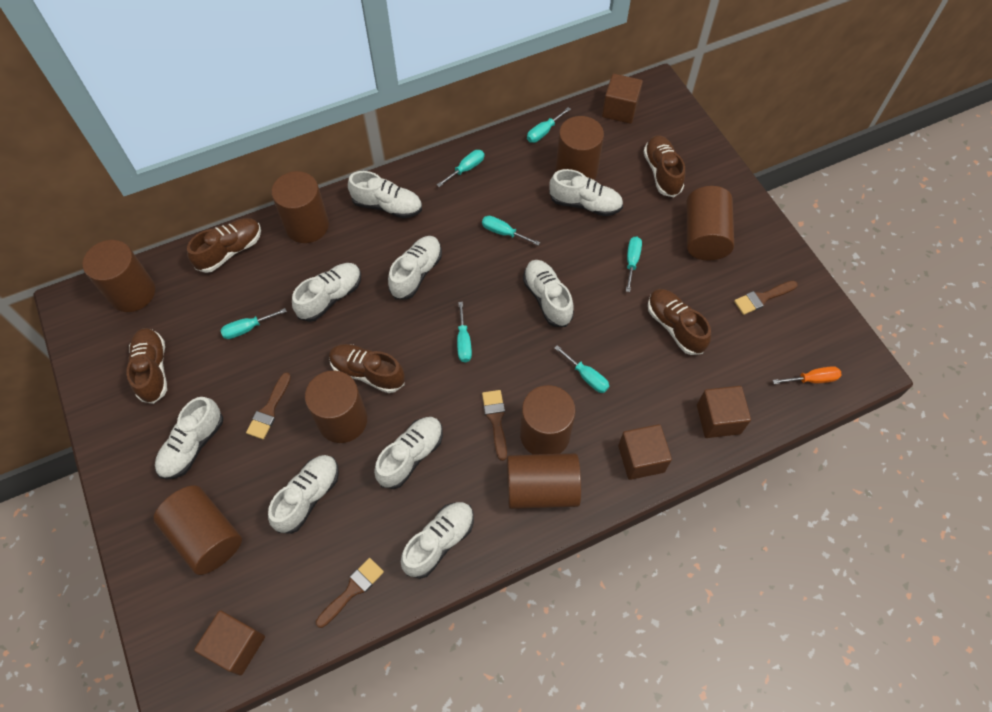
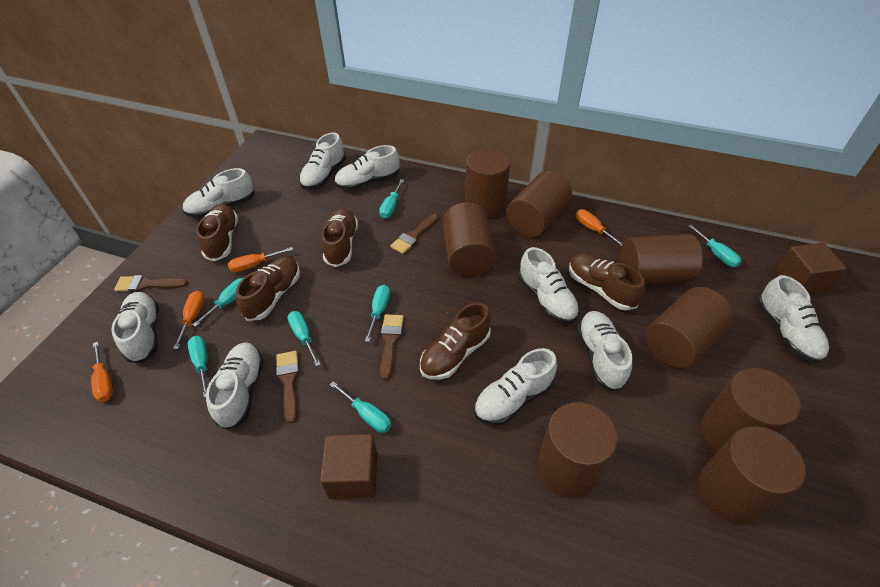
brown cube: 4 -> 2
orange screwdriver: 1 -> 4

